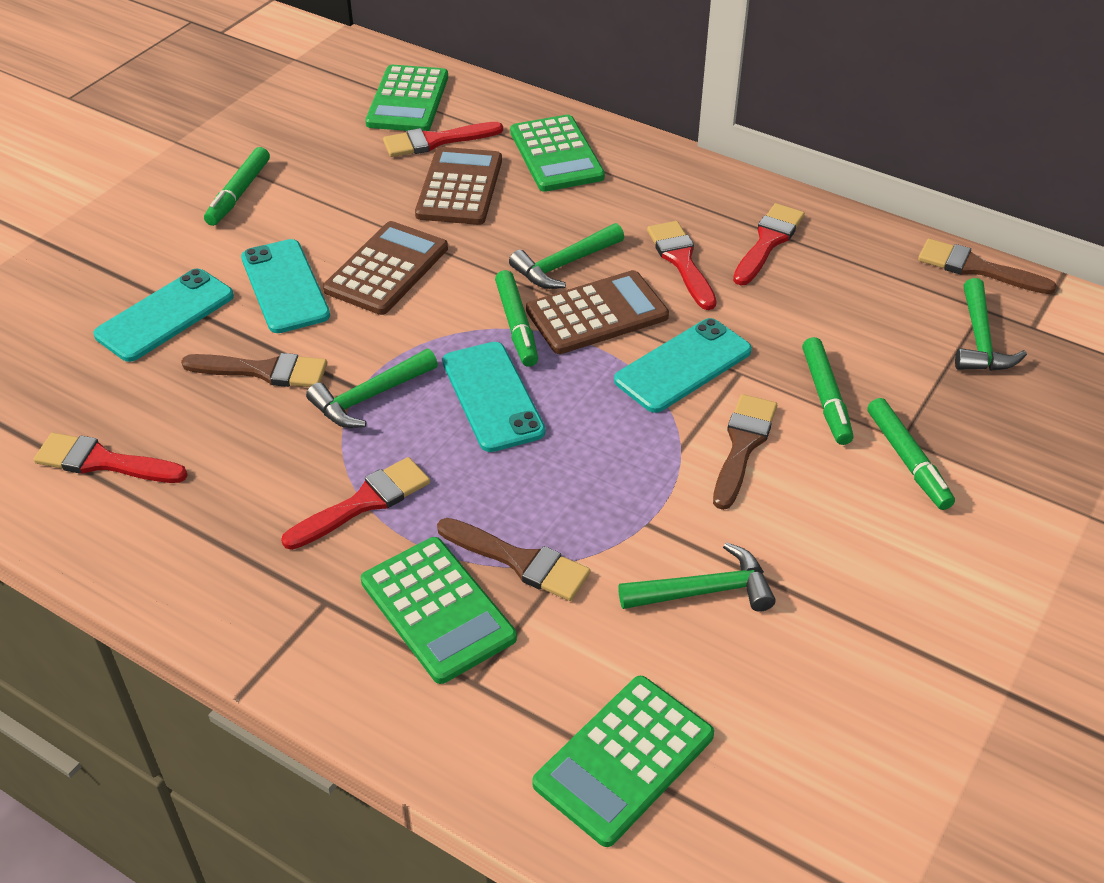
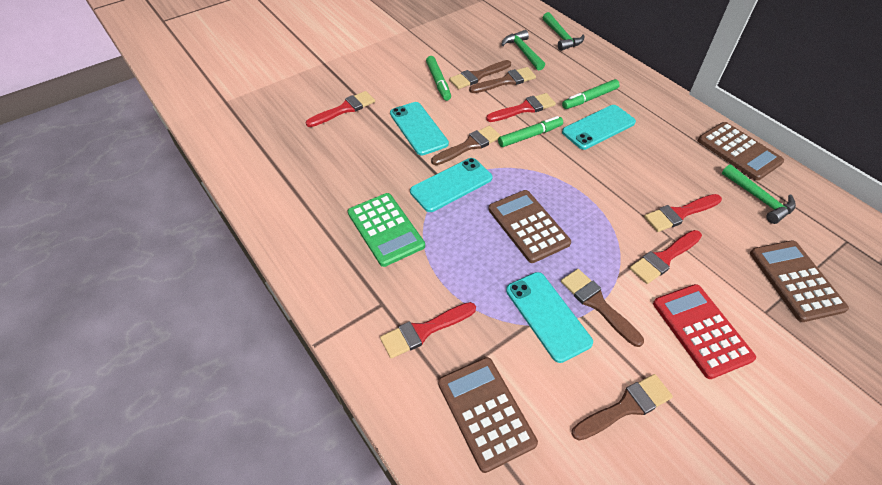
brown brush: 4 -> 5
brown calculator: 3 -> 4
green calculator: 4 -> 1
green hammer: 4 -> 3
green marker: 4 -> 3
red calculator: 0 -> 1

